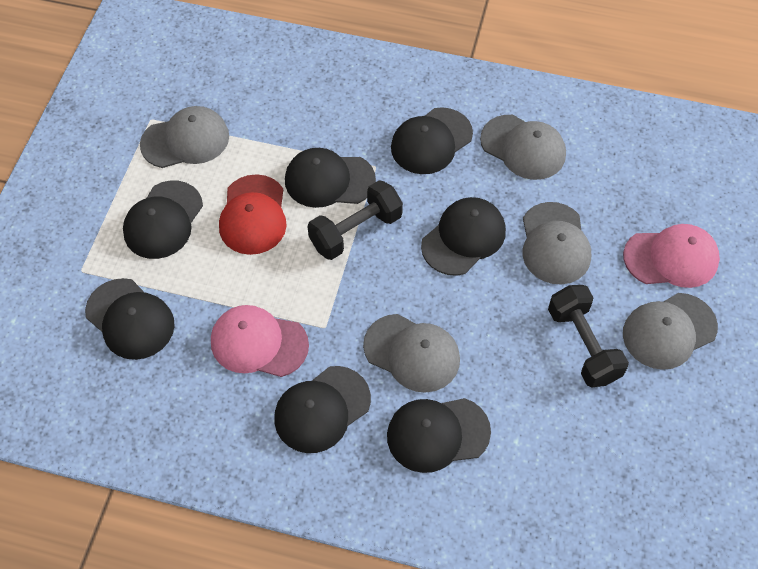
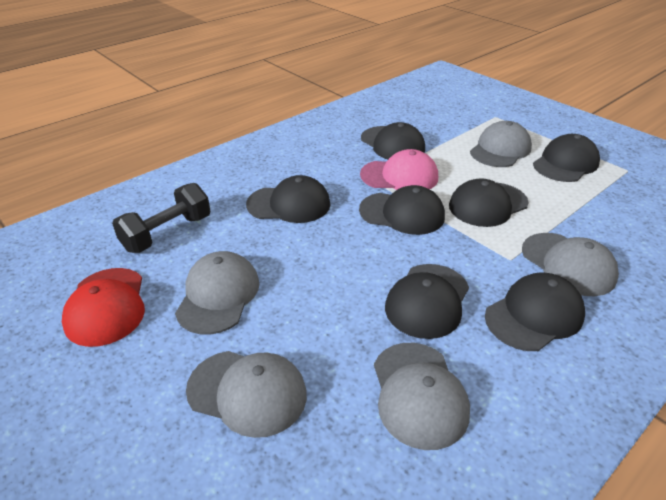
black dumbbell: 2 -> 1
pink cap: 2 -> 1

